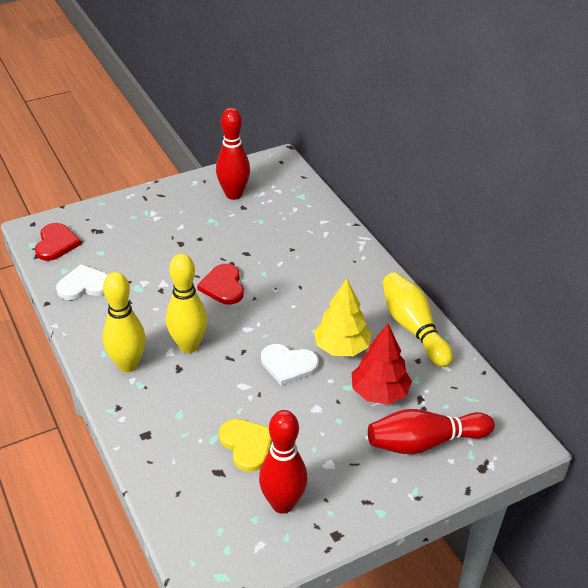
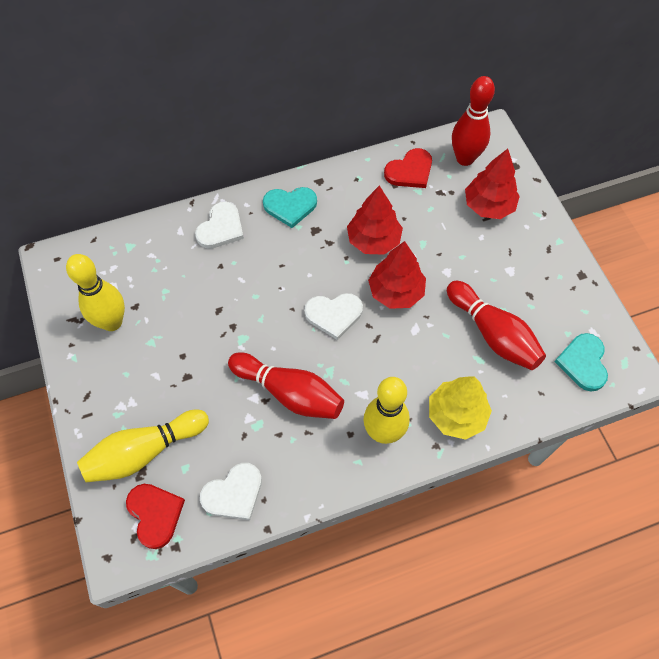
red tree: 1 -> 3
turquoise heart: 0 -> 2
white heart: 2 -> 3
yellow heart: 1 -> 0

